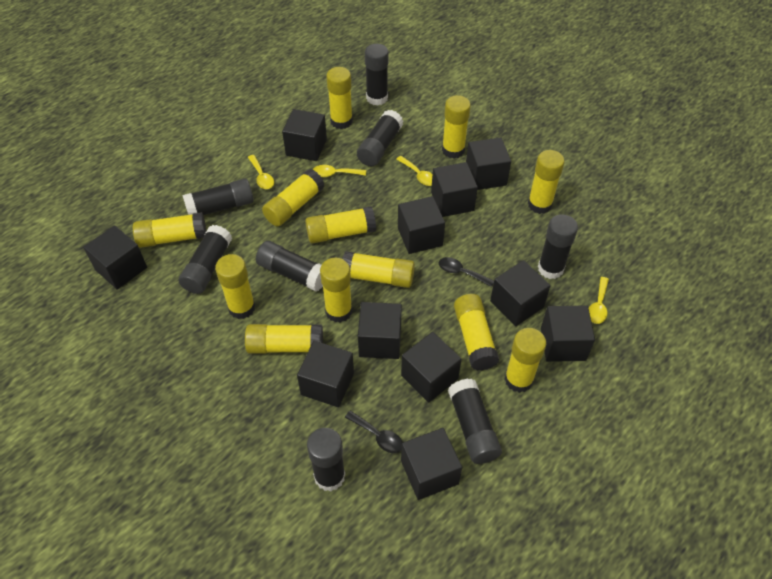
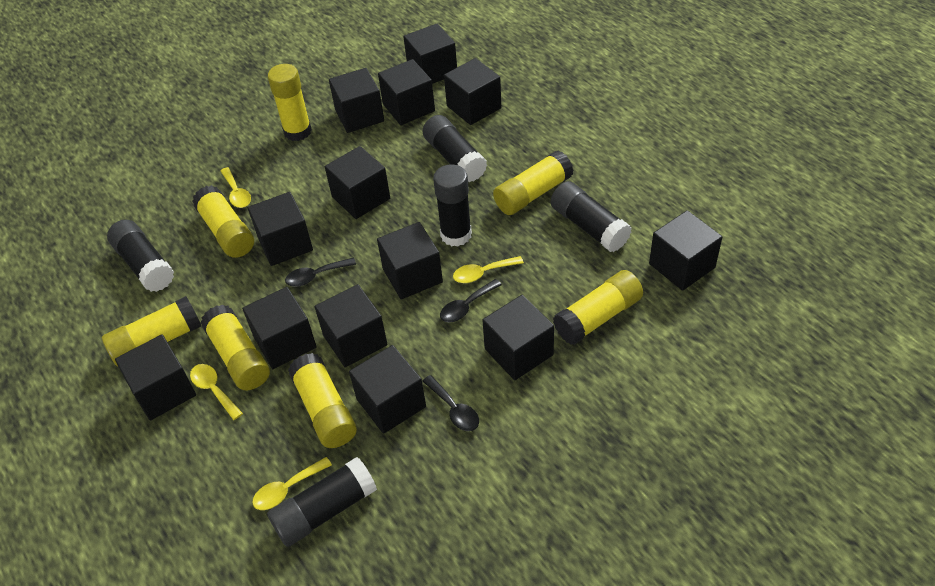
black cube: 11 -> 13
black glue stick: 8 -> 5
black spoon: 2 -> 3
yellow glue stick: 12 -> 7

